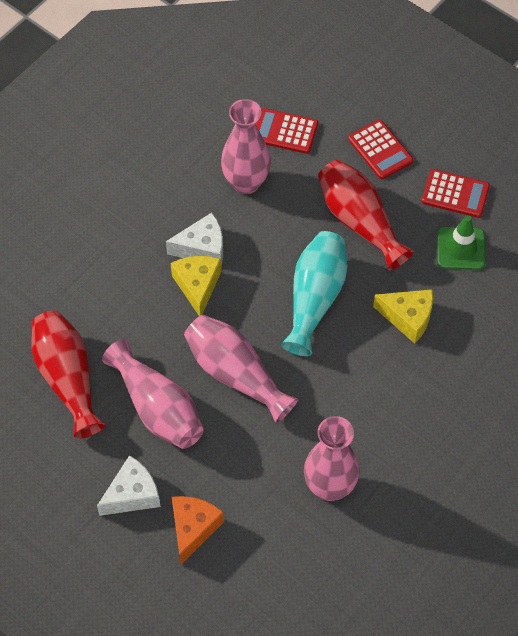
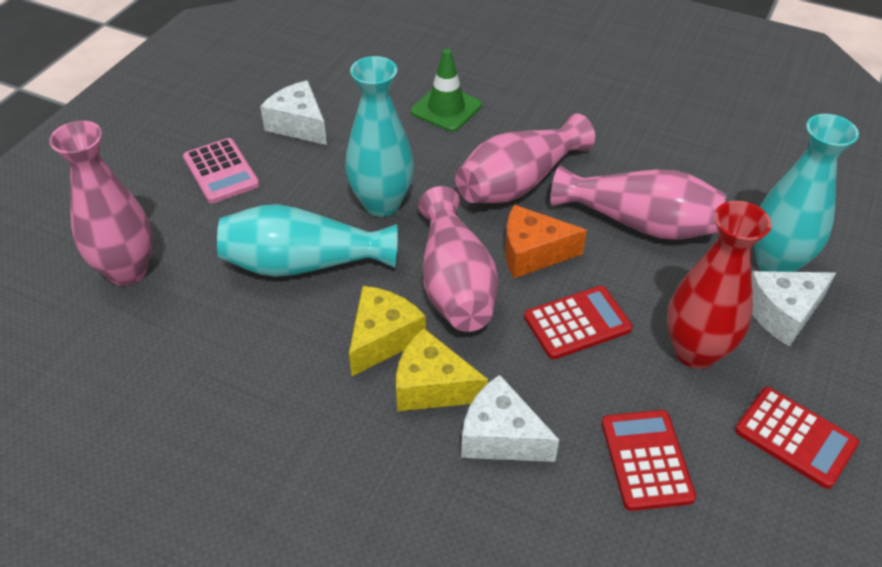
pink calculator: 0 -> 1
red vase: 2 -> 1
turquoise vase: 1 -> 3
white cheese: 2 -> 3

